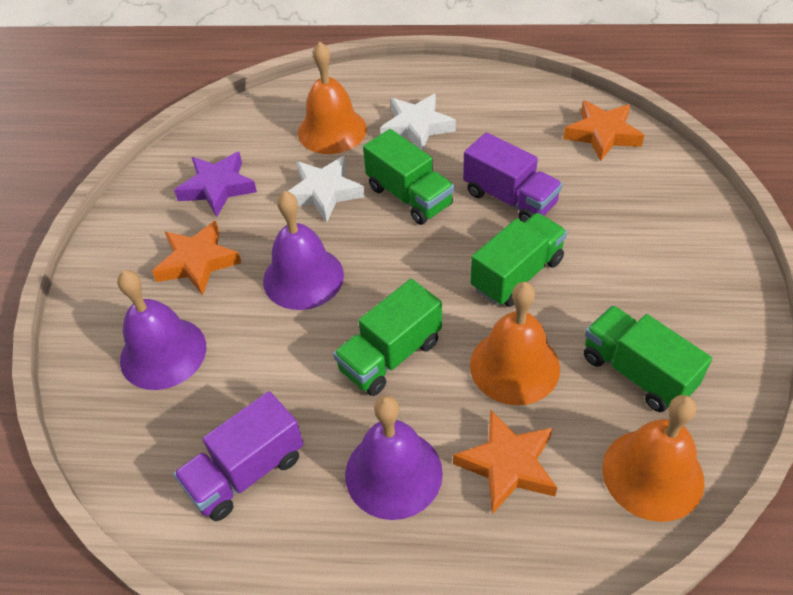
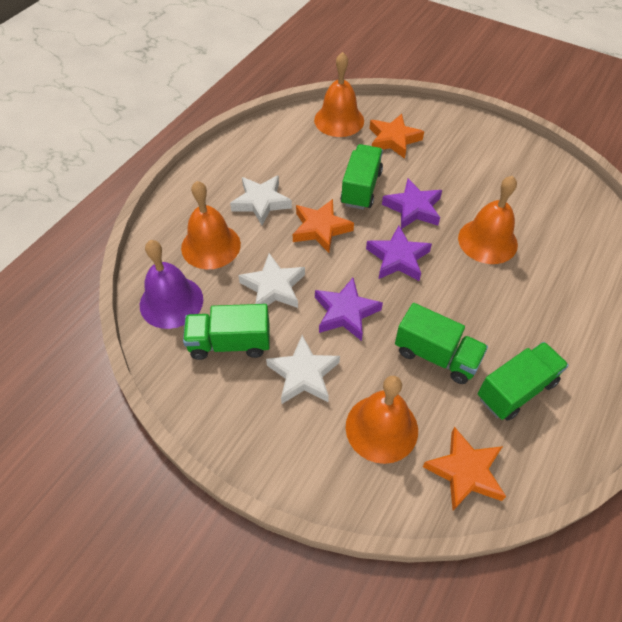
orange bell: 3 -> 4
purple bell: 3 -> 1
purple star: 1 -> 3
purple truck: 2 -> 0
white star: 2 -> 3

